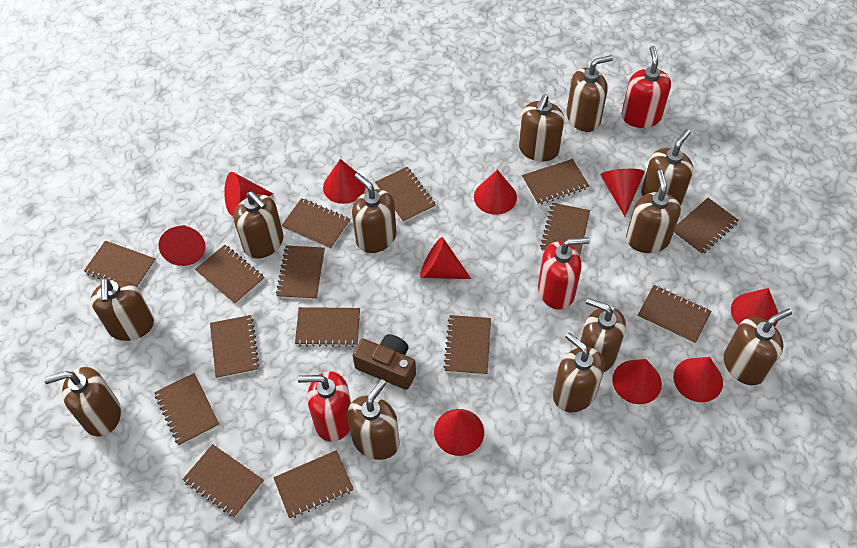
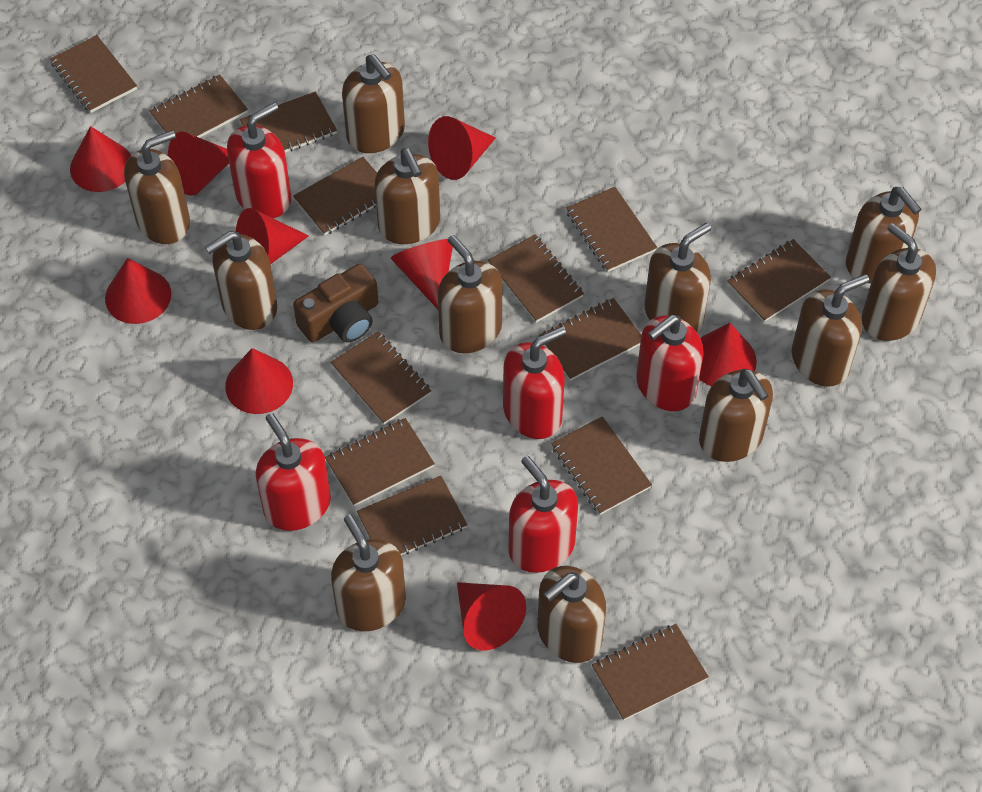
brown notebook: 15 -> 13
red cone: 10 -> 9
red soap dispenser: 3 -> 5

